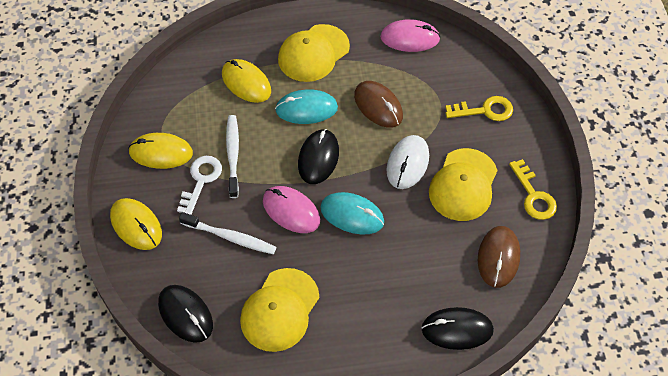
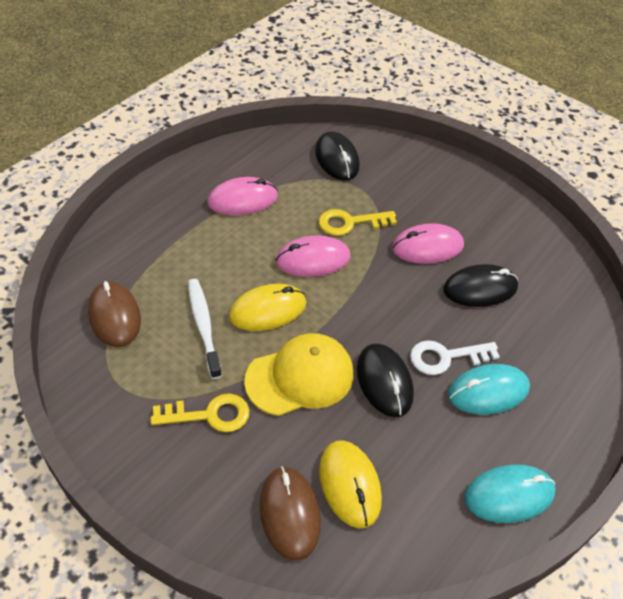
pink mouse: 2 -> 3
white mouse: 1 -> 0
white toothbrush: 2 -> 1
yellow cap: 3 -> 1
yellow mouse: 3 -> 2

